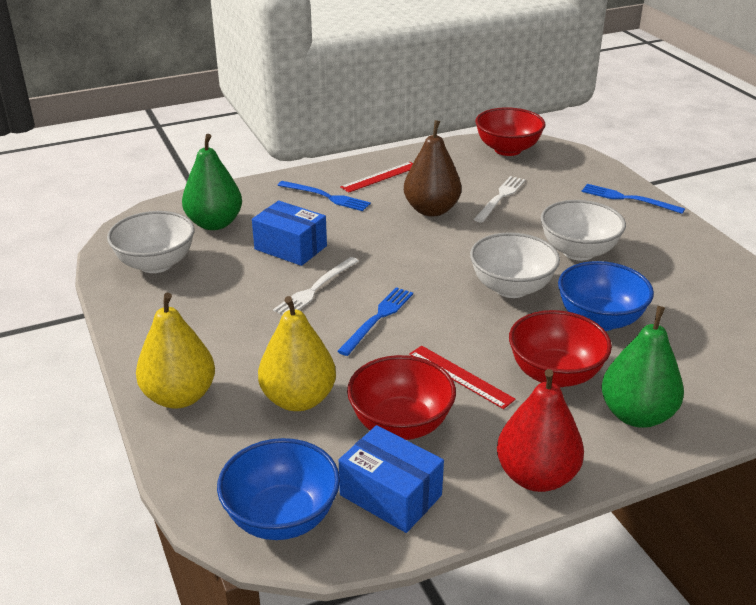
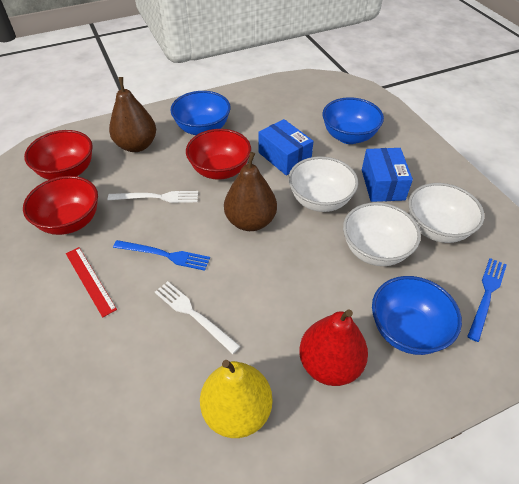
blue bowl: 2 -> 3
blue fork: 3 -> 2
brown pear: 1 -> 2
green pear: 2 -> 0
red ruler: 2 -> 1
yellow pear: 2 -> 1

